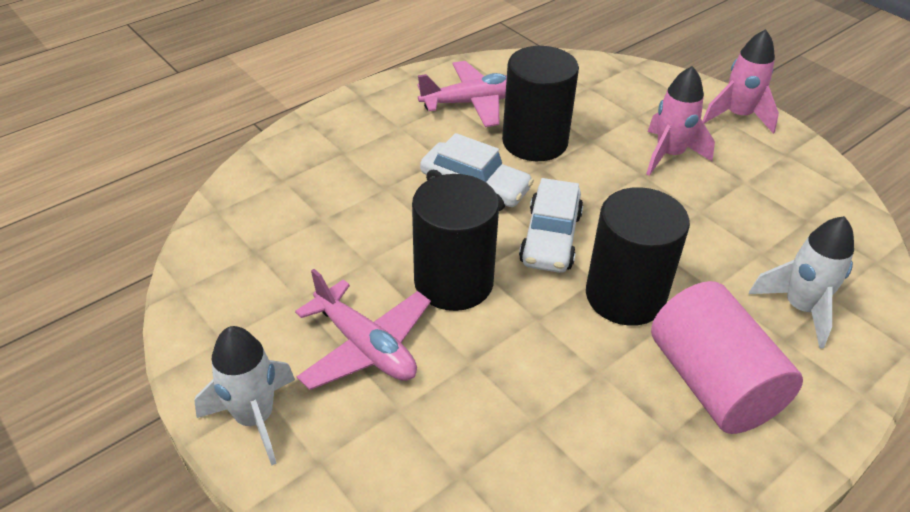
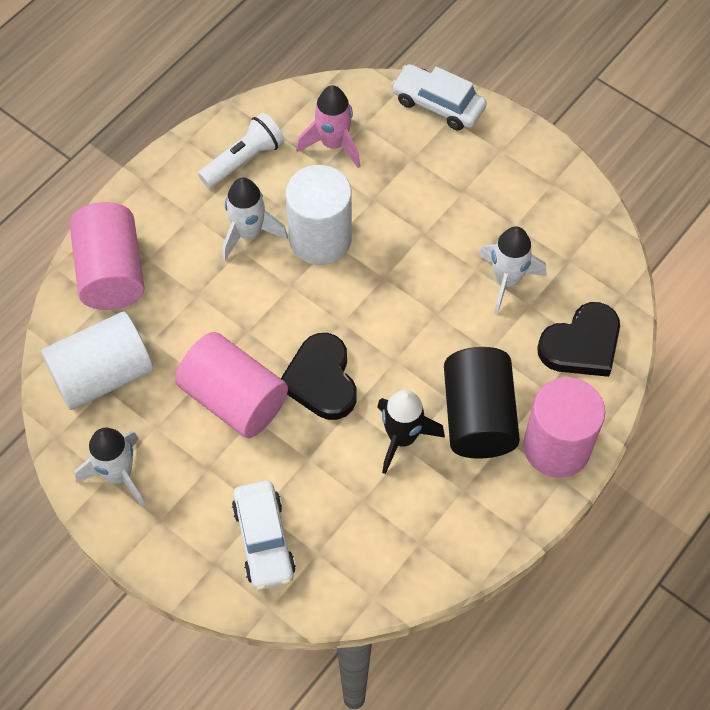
black cylinder: 3 -> 1
black heart: 0 -> 2
black rocket: 0 -> 1
pink cylinder: 1 -> 3
pink plane: 2 -> 0
pink rocket: 2 -> 1
white cylinder: 0 -> 2
white flashlight: 0 -> 1
white rocket: 2 -> 3

